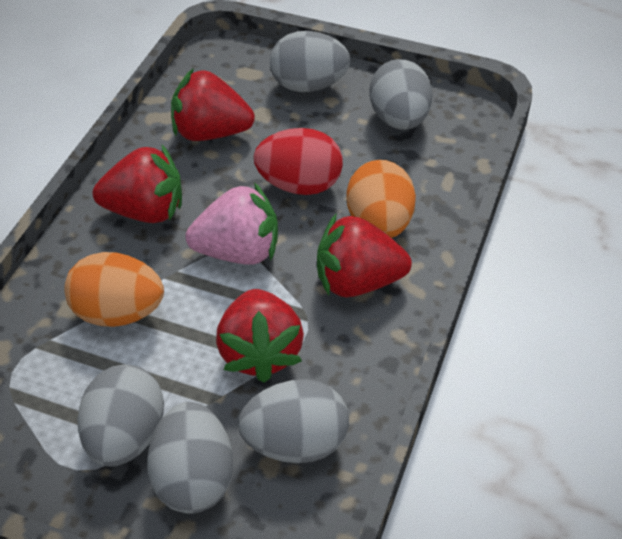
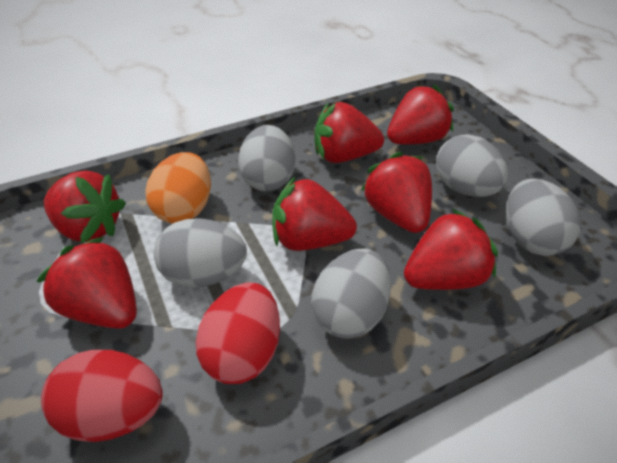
orange egg: 2 -> 1
pink strawberry: 1 -> 0
red egg: 1 -> 2
red strawberry: 4 -> 7

